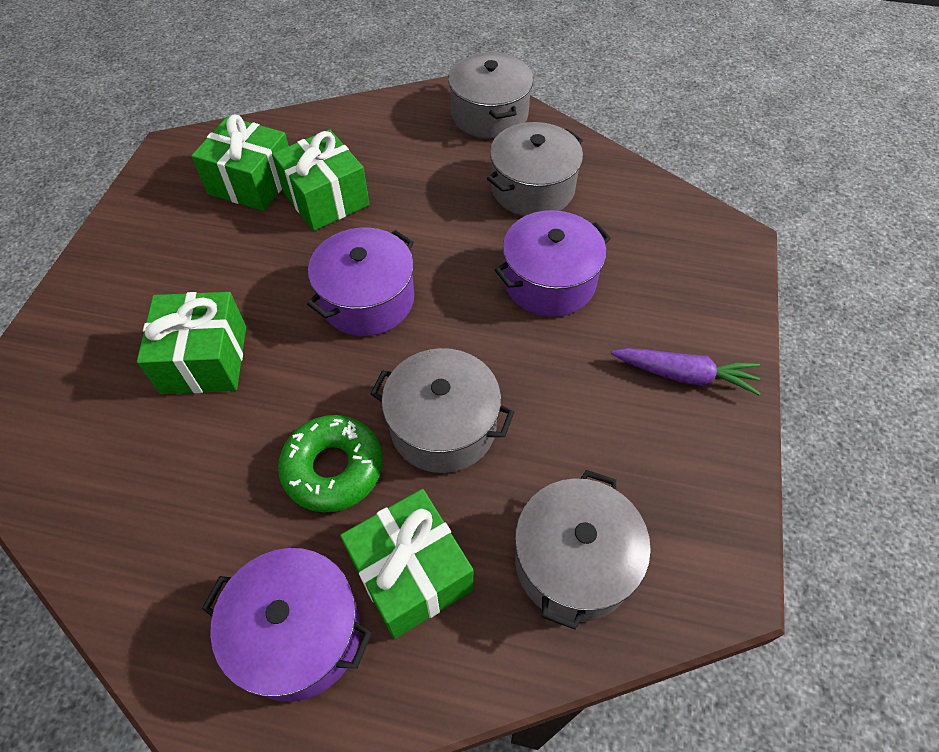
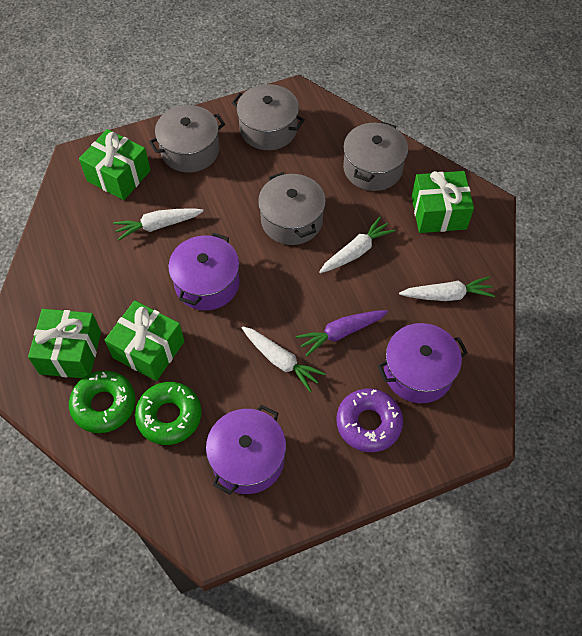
green donut: 1 -> 2
purple donut: 0 -> 1
white carrot: 0 -> 4

